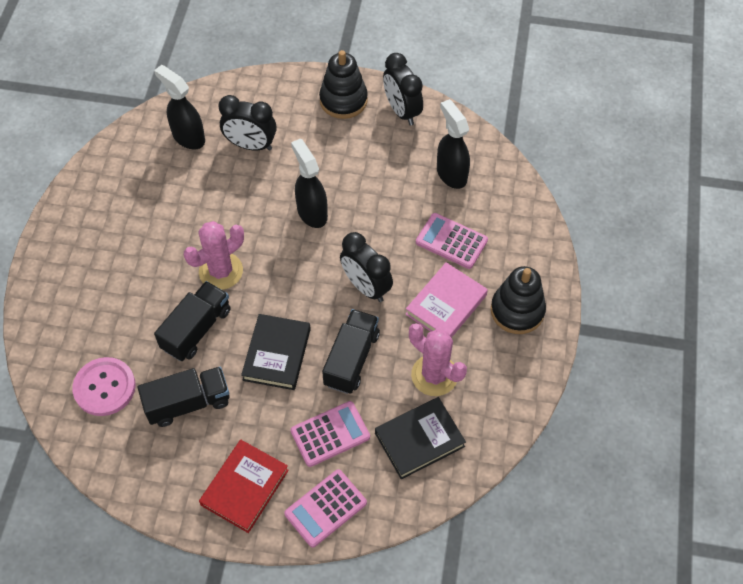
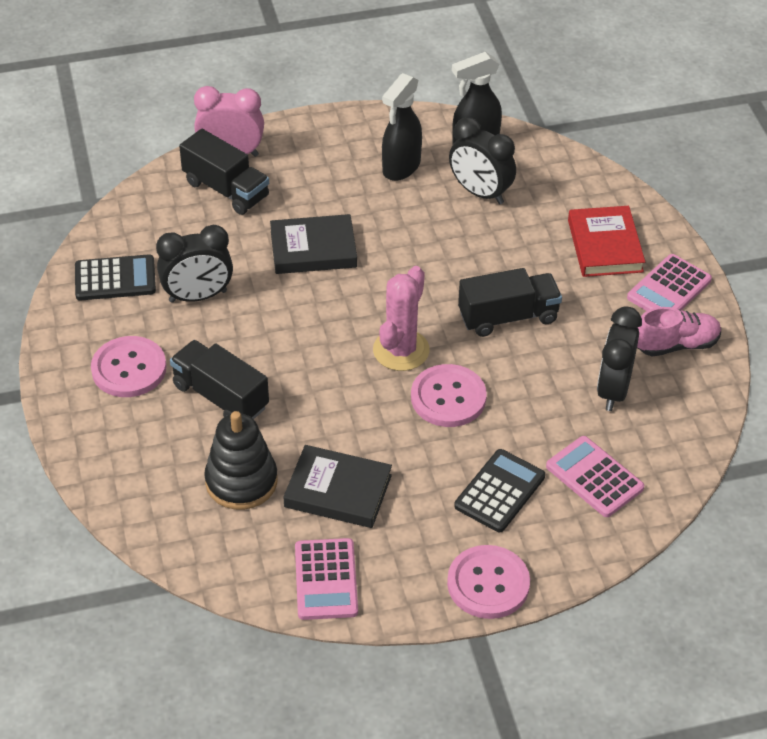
black calculator: 0 -> 2
black spray bottle: 3 -> 2
black stacking toy: 2 -> 1
pink book: 1 -> 0
pink button: 1 -> 3
pink cactus: 2 -> 1
pink clock: 0 -> 1
pink shoe: 0 -> 1

